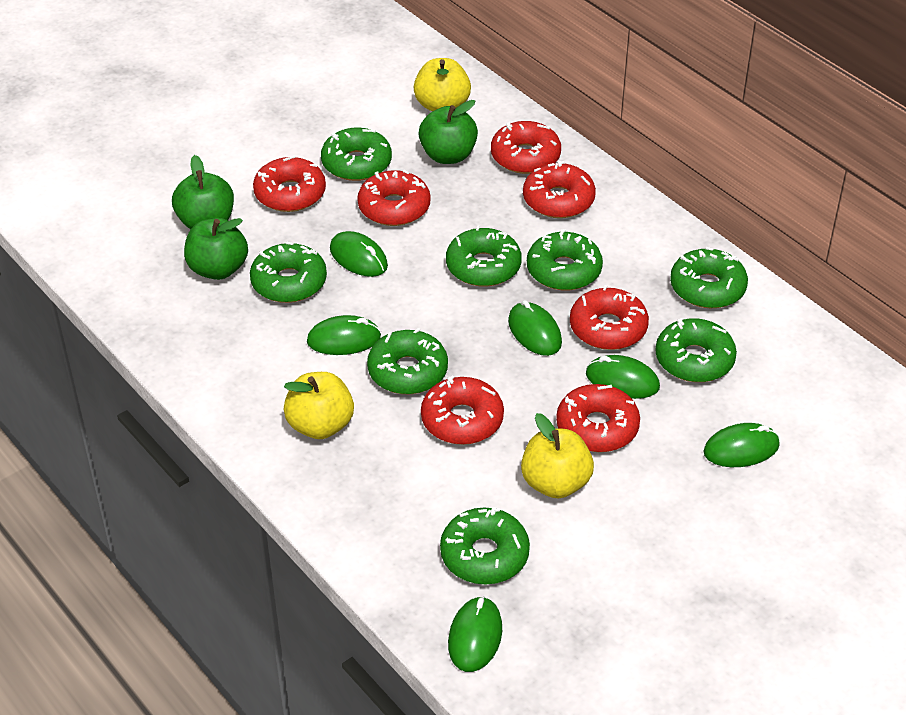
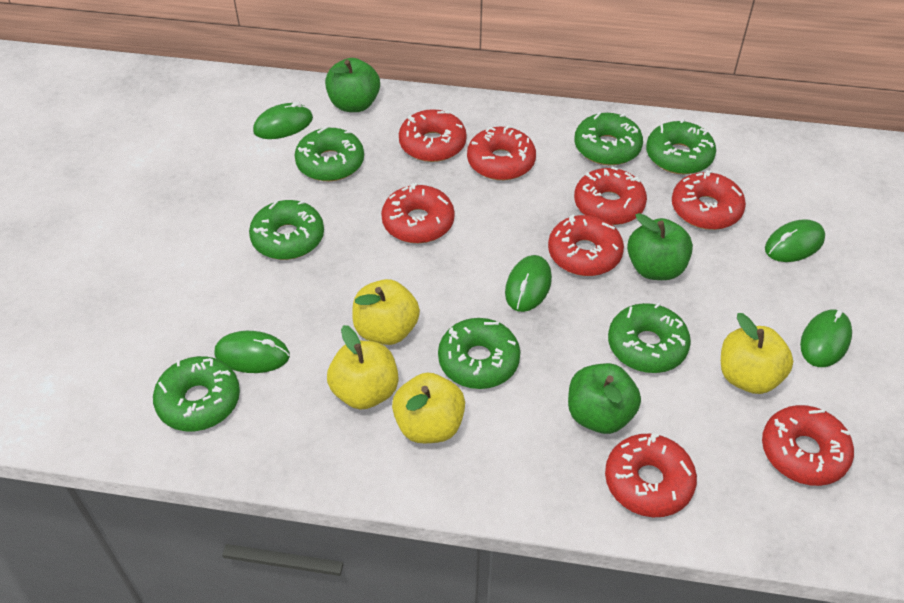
green donut: 8 -> 7
green mouse: 6 -> 5
red donut: 7 -> 8
yellow apple: 3 -> 4

